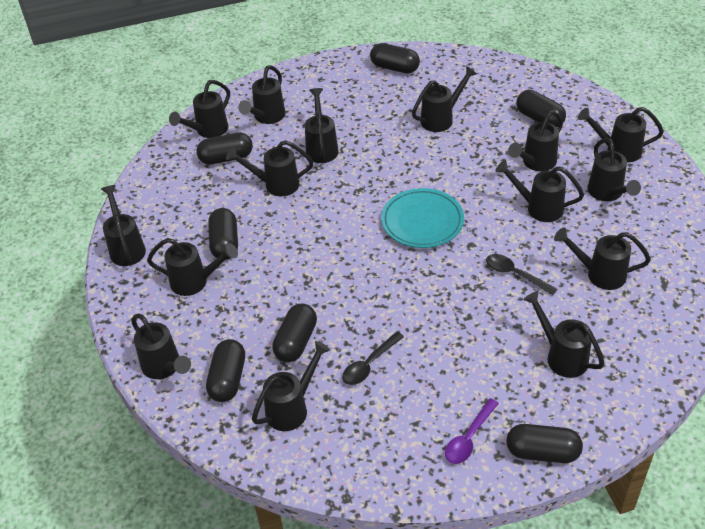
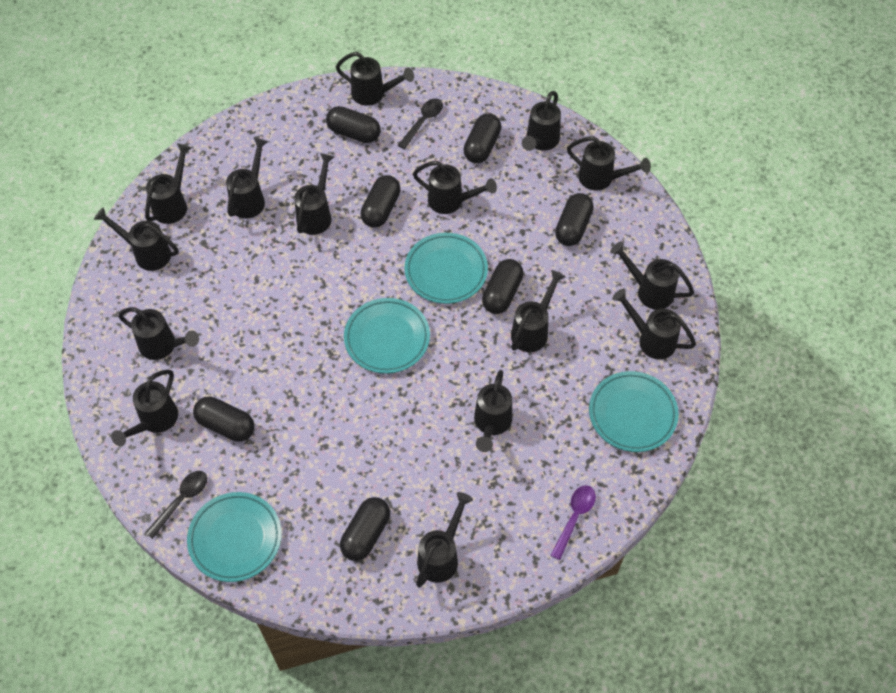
turquoise plate: 1 -> 4

